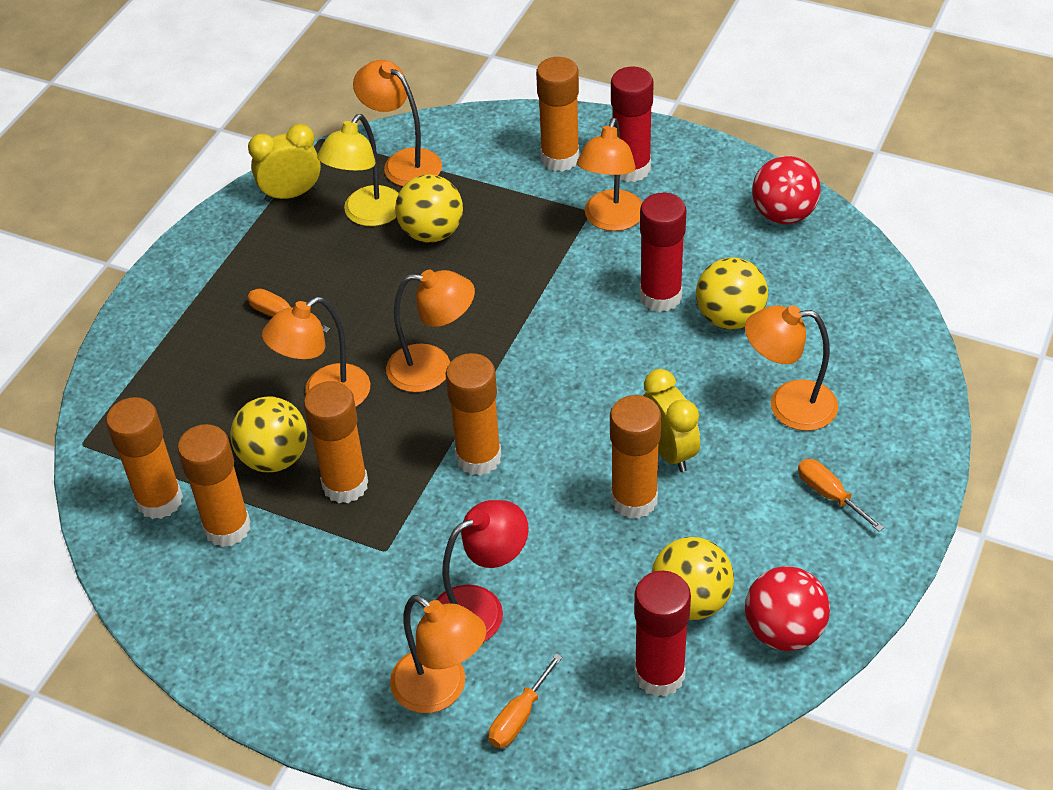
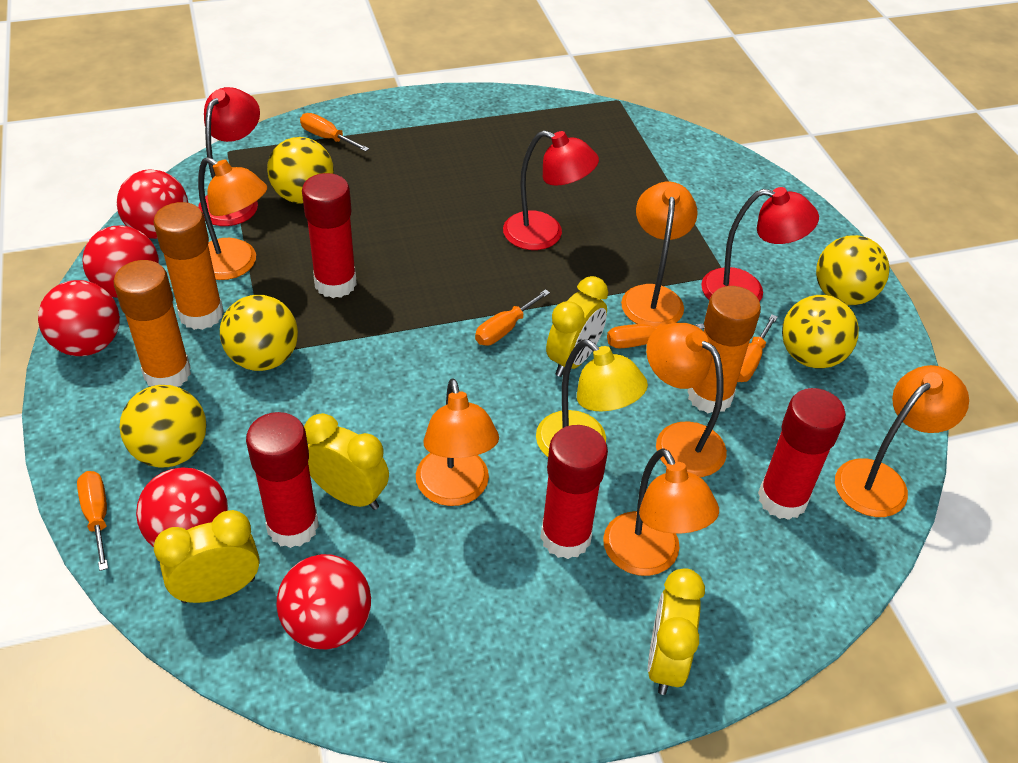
orange glue stick: 6 -> 3
orange screwdriver: 3 -> 5
red ball: 2 -> 5
red glue stick: 3 -> 4
red lamp: 1 -> 3
yellow ball: 4 -> 5
yellow clock: 2 -> 4

